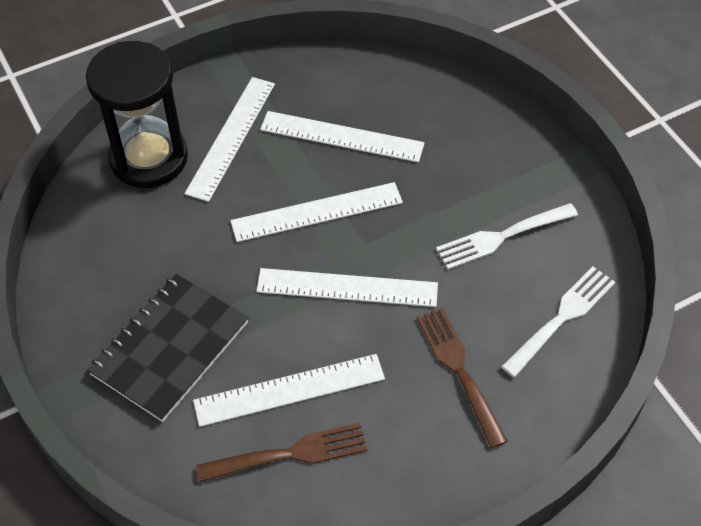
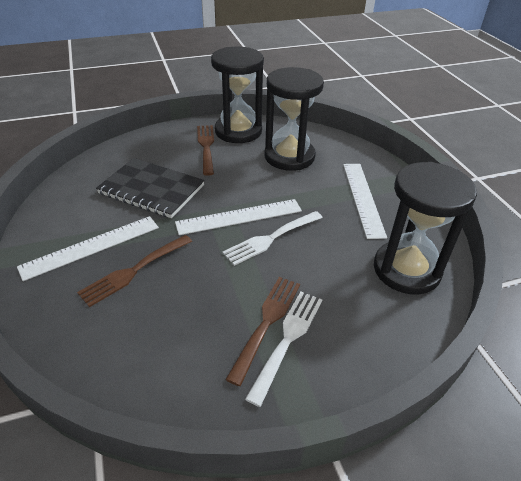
black hourglass: 1 -> 3
brown fork: 2 -> 3
white ruler: 5 -> 3

